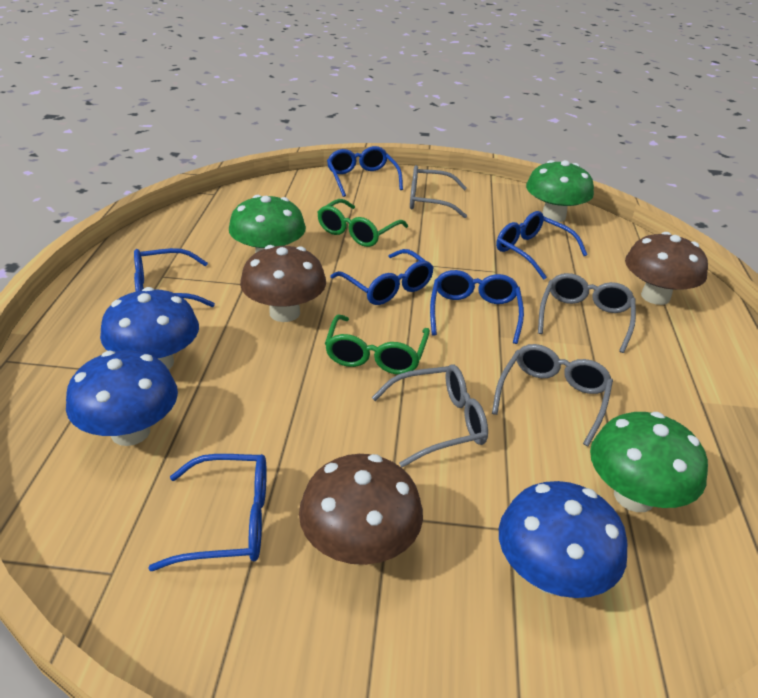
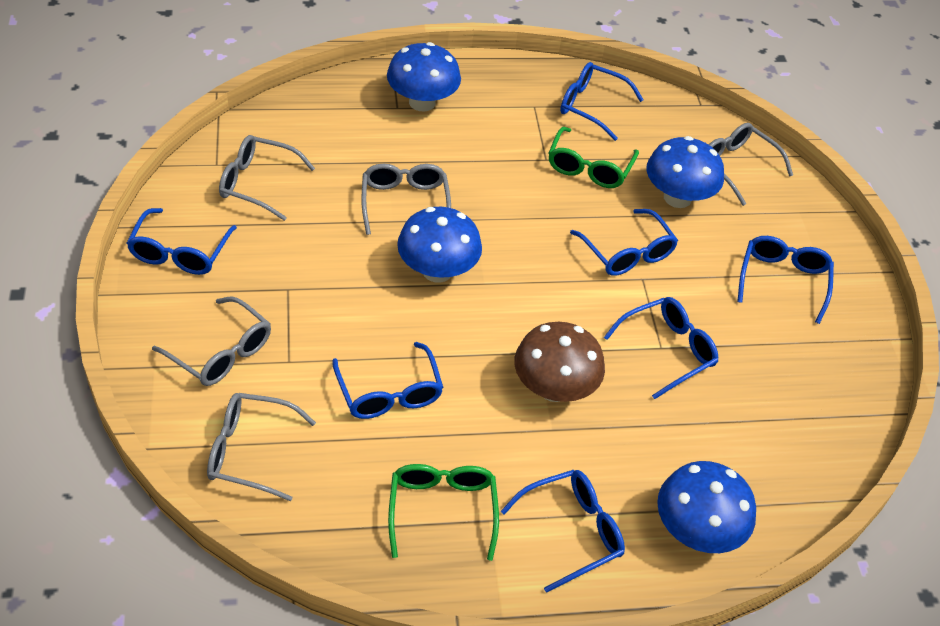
blue glasses: 6 -> 7
blue mushroom: 3 -> 4
brown mushroom: 3 -> 1
green mushroom: 3 -> 0
grey glasses: 4 -> 5

